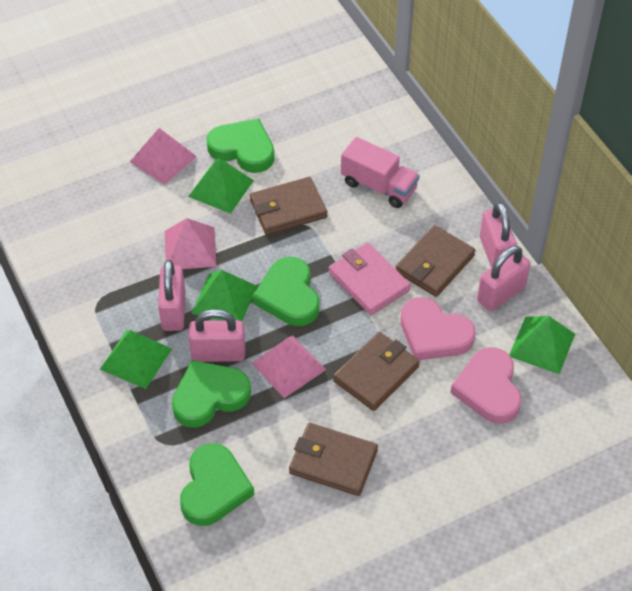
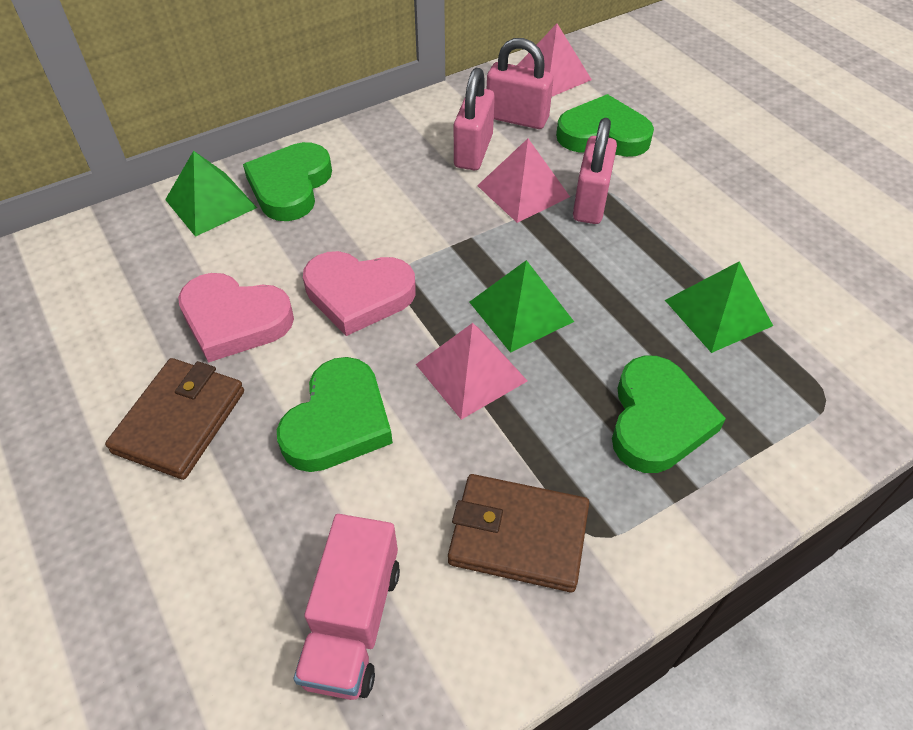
brown wallet: 4 -> 2
green pyramid: 4 -> 3
pink padlock: 4 -> 3
pink wallet: 1 -> 0

